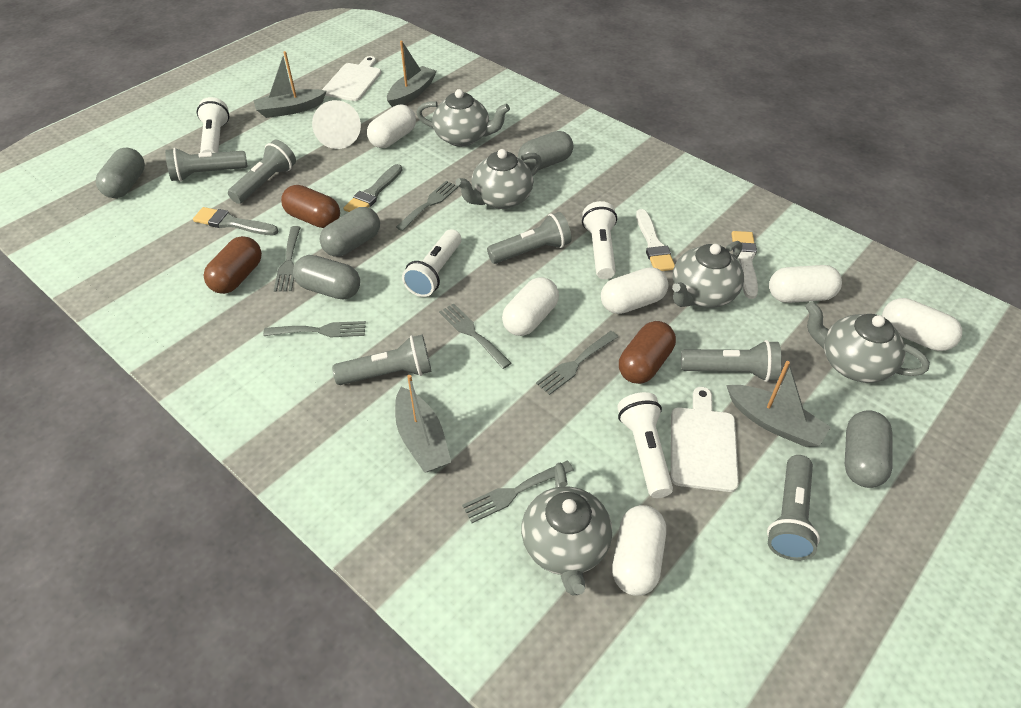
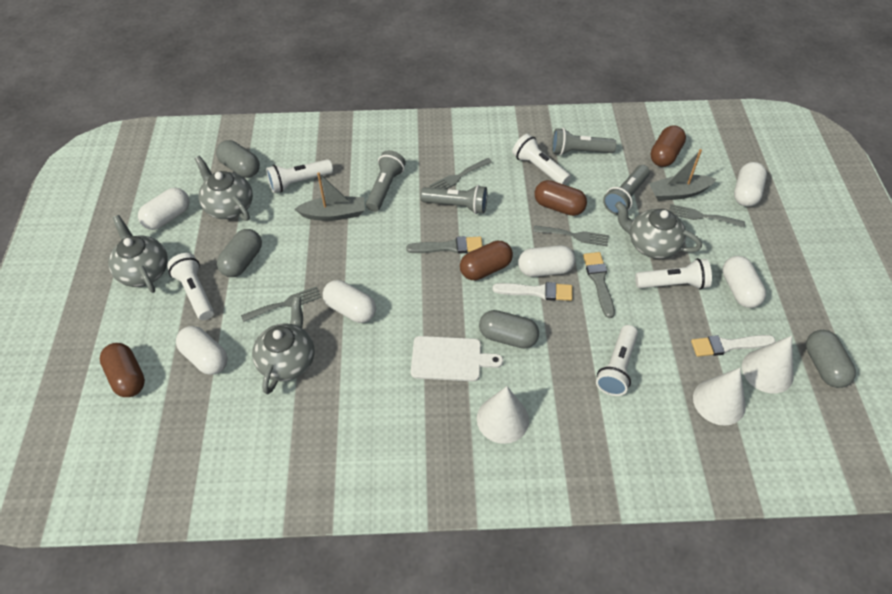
brown capsule: 3 -> 4
grey boat: 4 -> 2
grey capsule: 5 -> 4
grey flashlight: 6 -> 4
grey fork: 6 -> 4
grey teapot: 5 -> 4
white cone: 1 -> 3
white cutting board: 2 -> 1
white flashlight: 4 -> 5

